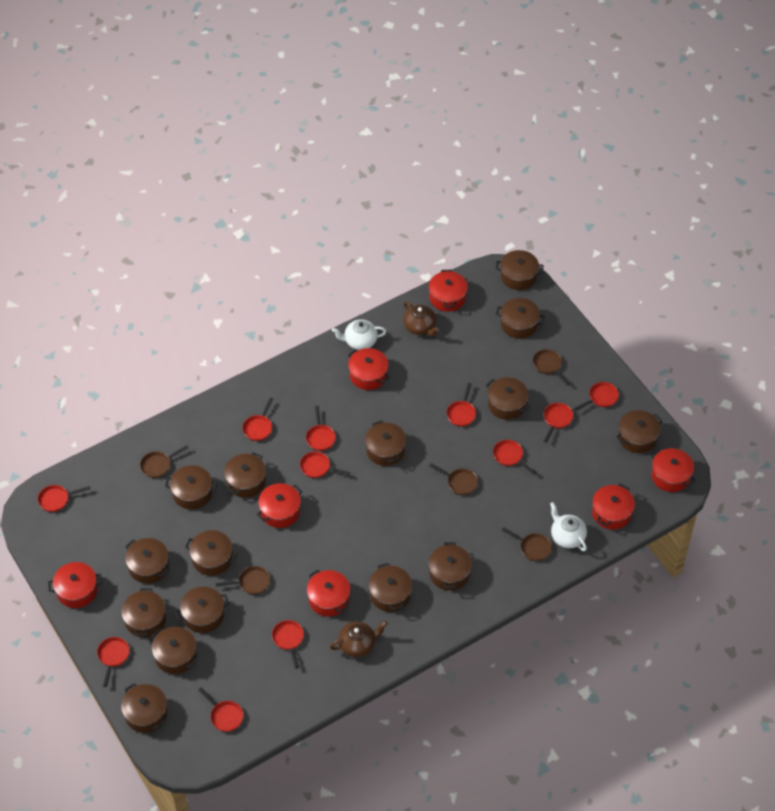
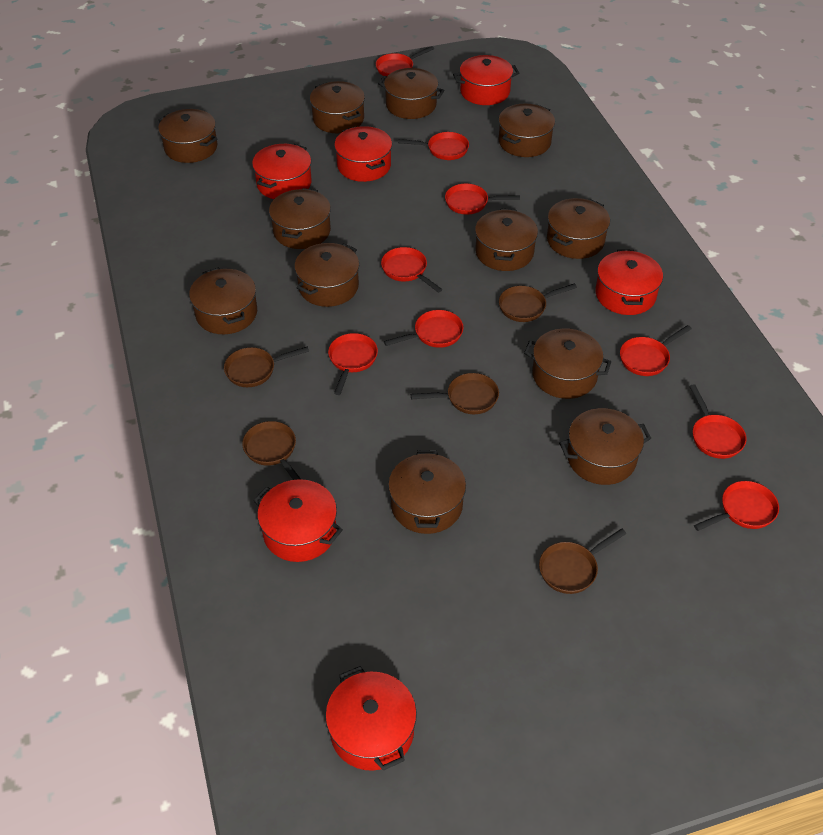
brown pot: 15 -> 12
brown teapot: 2 -> 0
red pan: 11 -> 9
red pot: 7 -> 6
white teapot: 2 -> 0

